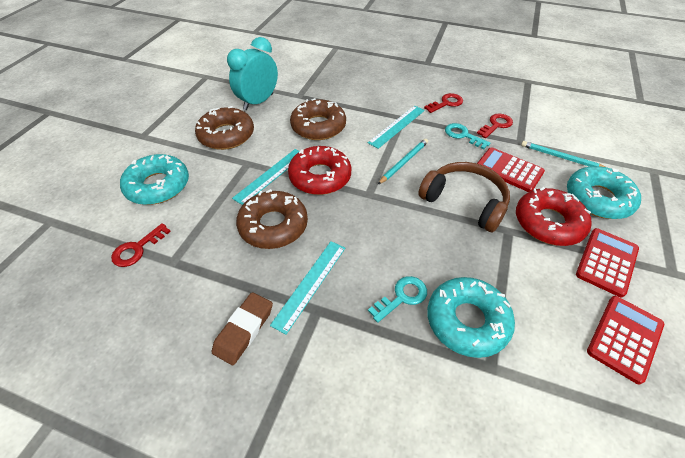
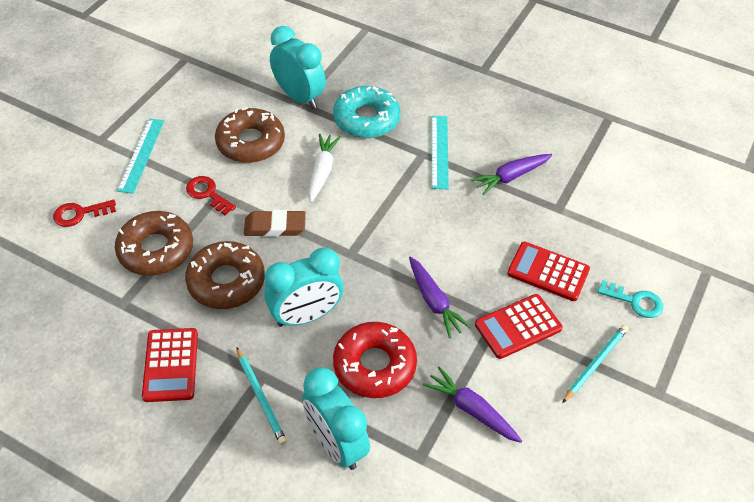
brown headphones: 1 -> 0
purple carrot: 0 -> 3
red donut: 2 -> 1
red key: 3 -> 2
turquoise clock: 1 -> 3
turquoise donut: 3 -> 1
turquoise key: 2 -> 1
turquoise ruler: 3 -> 2
white carrot: 0 -> 1

